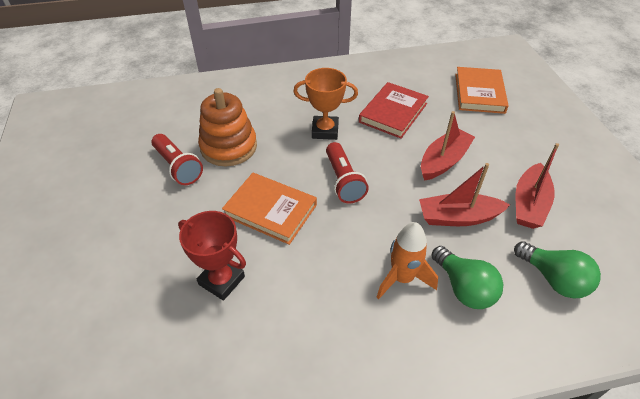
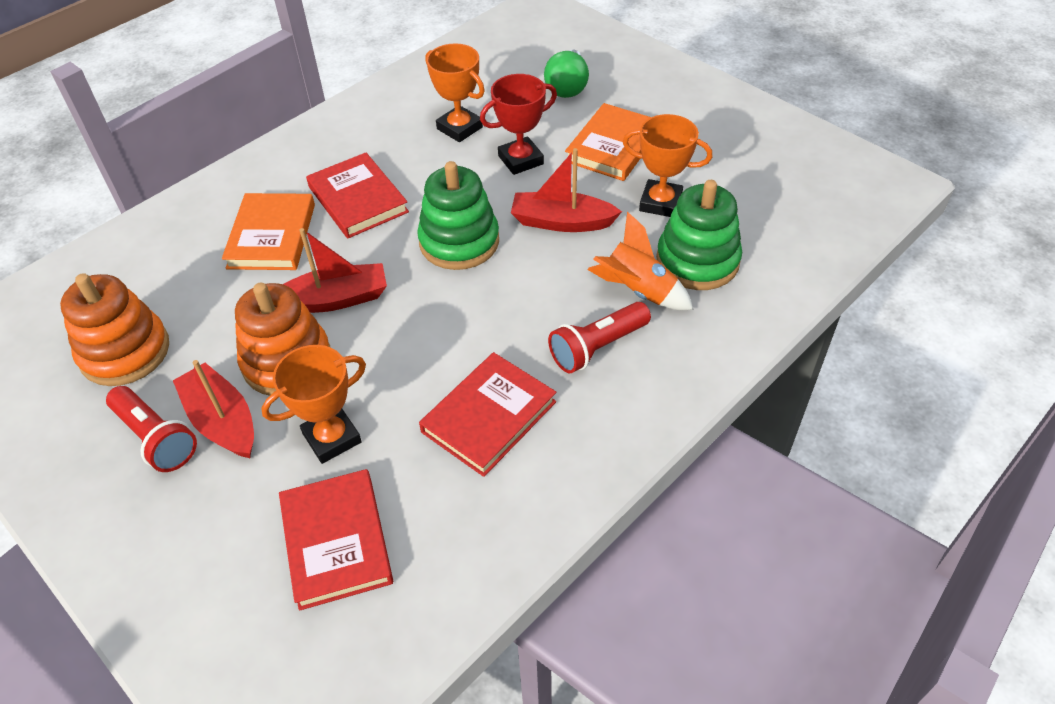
green light bulb: 2 -> 1
green stacking toy: 0 -> 2
orange stacking toy: 1 -> 2
orange trophy: 1 -> 3
red book: 1 -> 3

